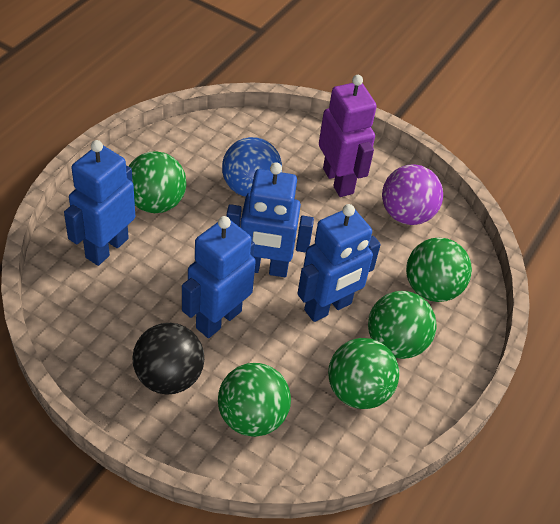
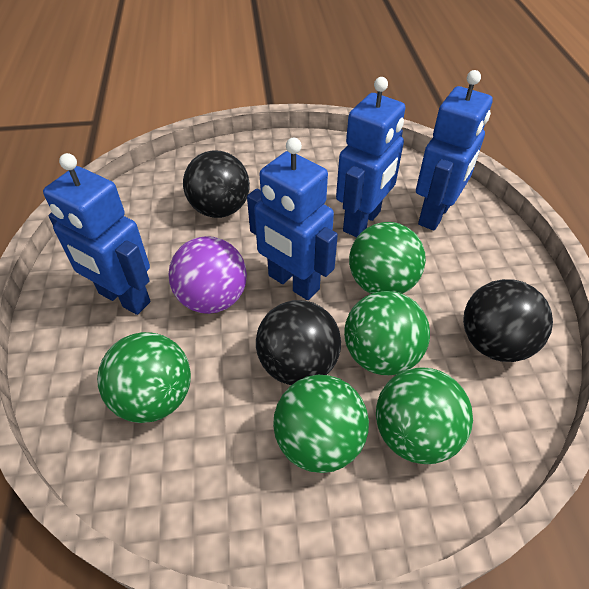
black ball: 1 -> 3
blue ball: 1 -> 0
purple robot: 1 -> 0

